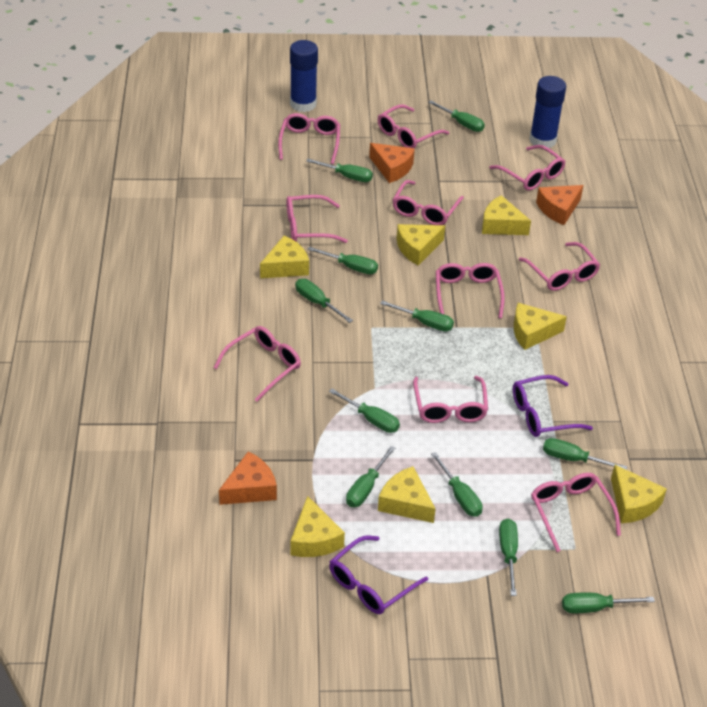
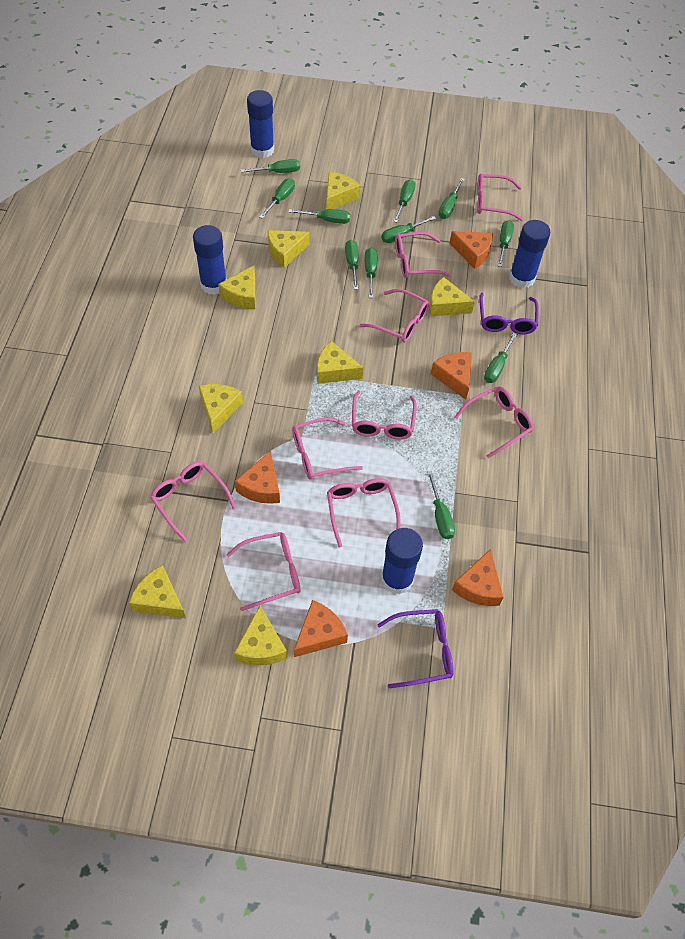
blue glue stick: 2 -> 4
orange cheese: 3 -> 5
pink glasses: 10 -> 9
yellow cheese: 7 -> 8

